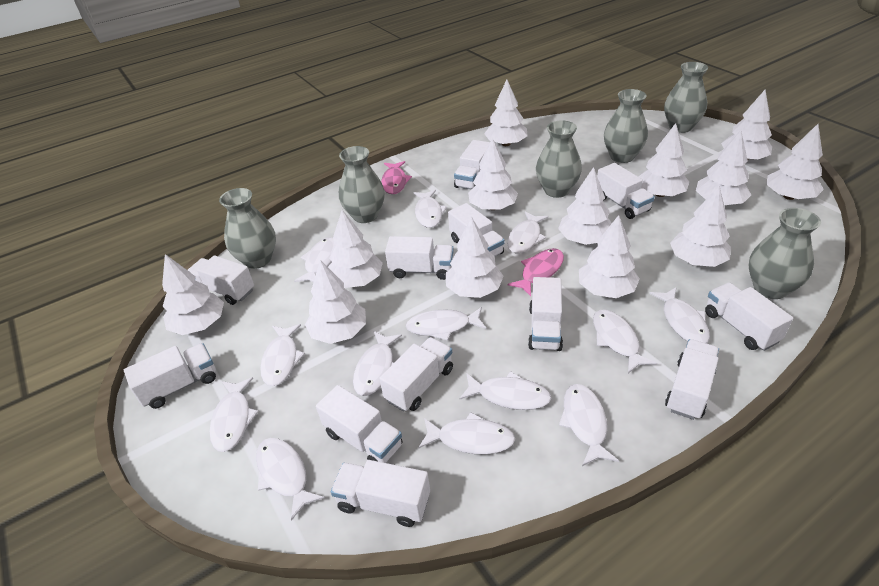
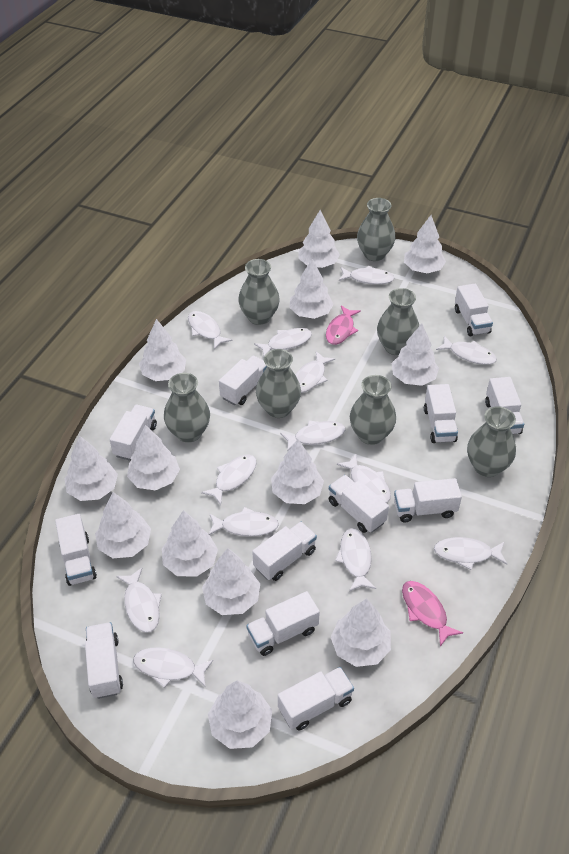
grey vase: 6 -> 7

